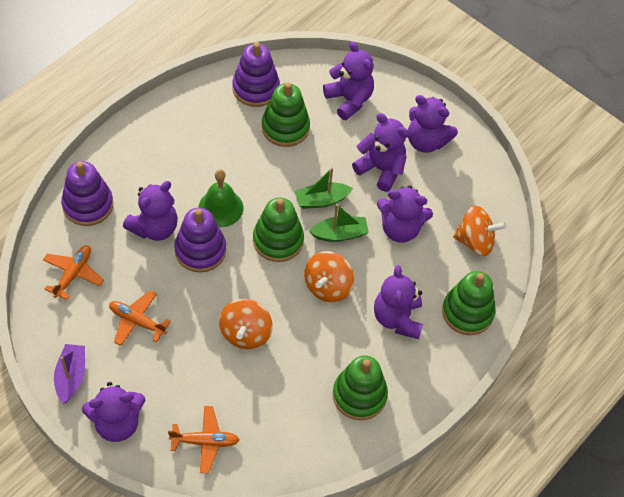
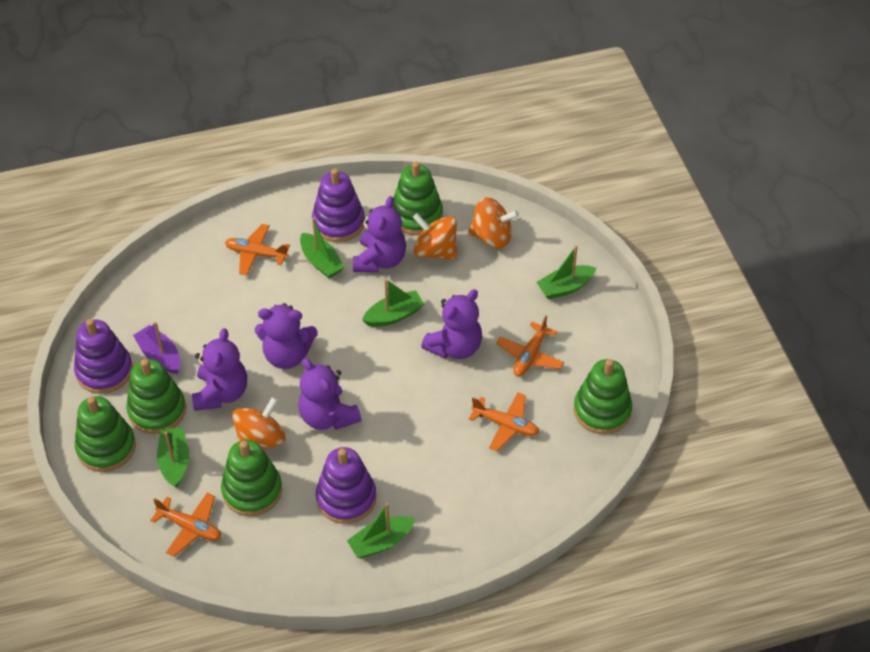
green bell: 1 -> 0
green boat: 2 -> 5
green stacking toy: 4 -> 5
orange plane: 3 -> 4
purple teddy bear: 7 -> 5

